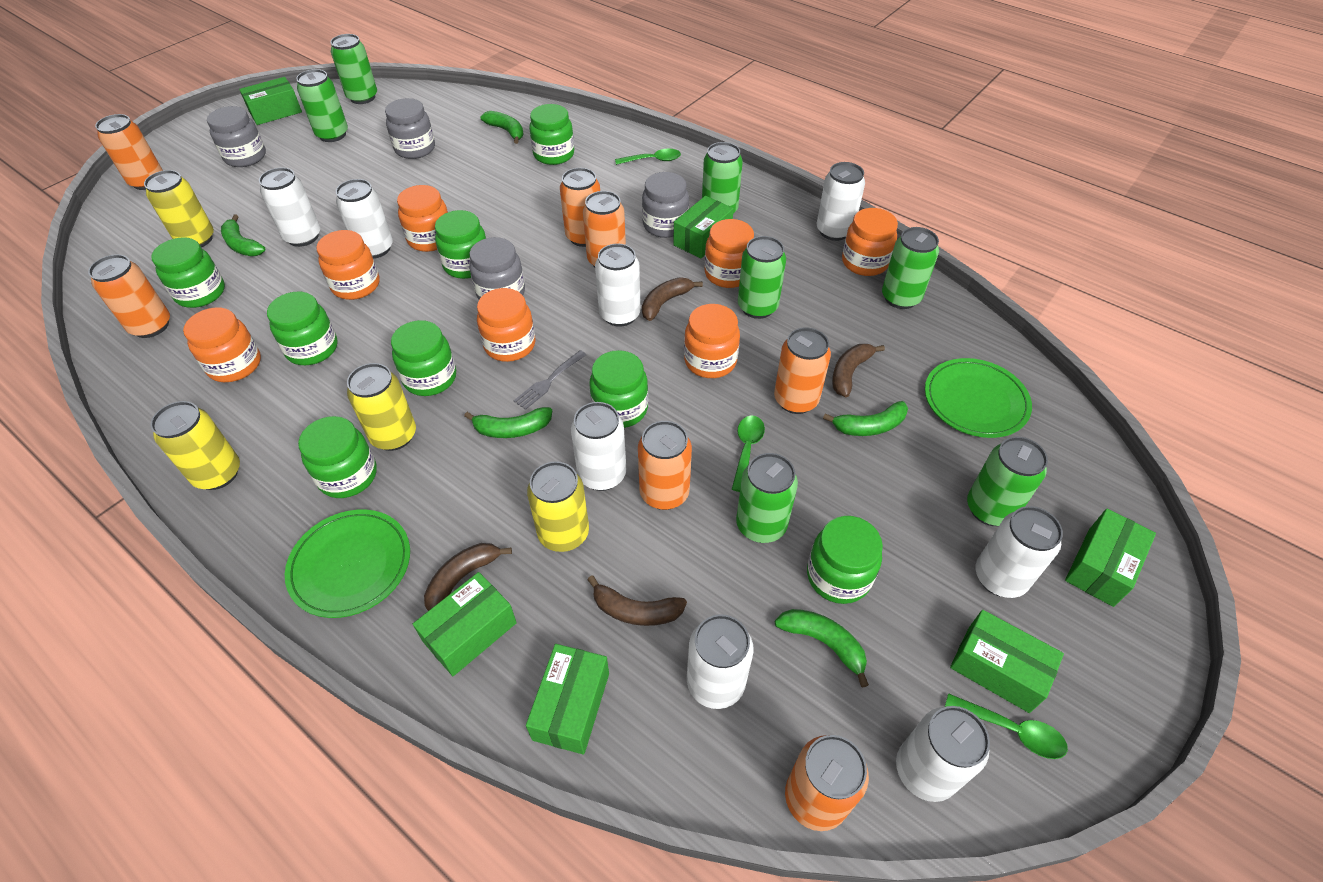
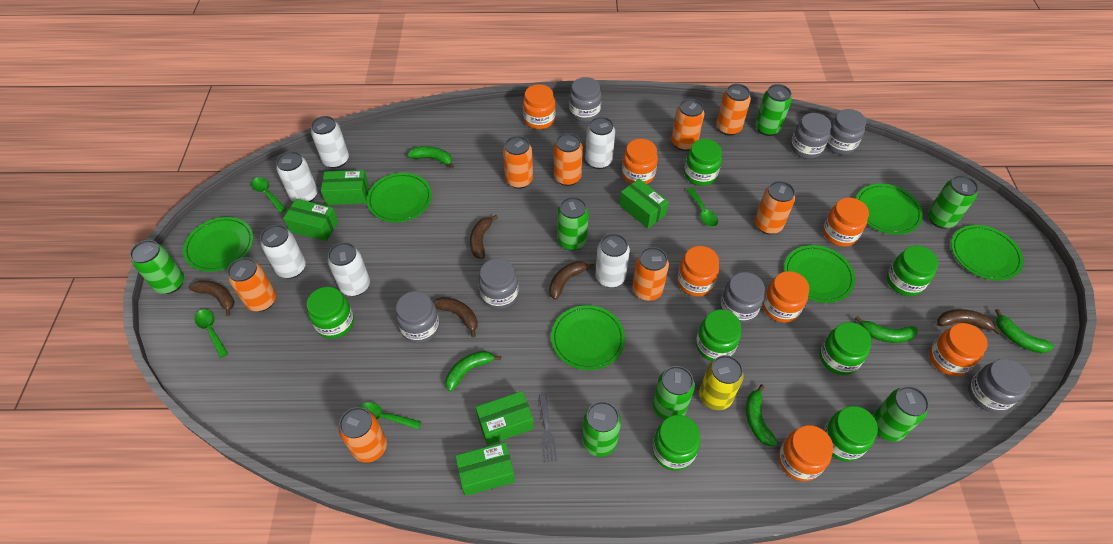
brown banana: 4 -> 5
green box: 6 -> 5
green jar: 8 -> 7
green plate: 2 -> 6
green spoon: 3 -> 4
grey jar: 4 -> 7
orange can: 7 -> 8
white can: 8 -> 6
yellow can: 4 -> 1

